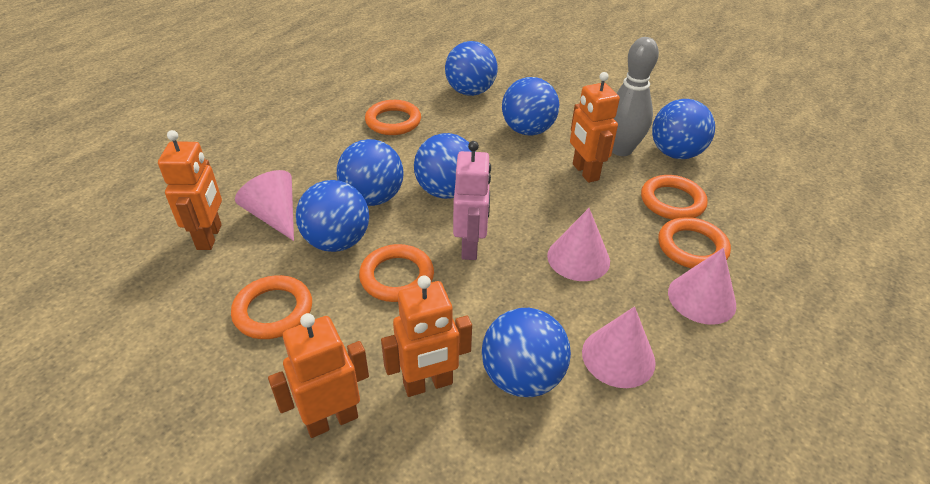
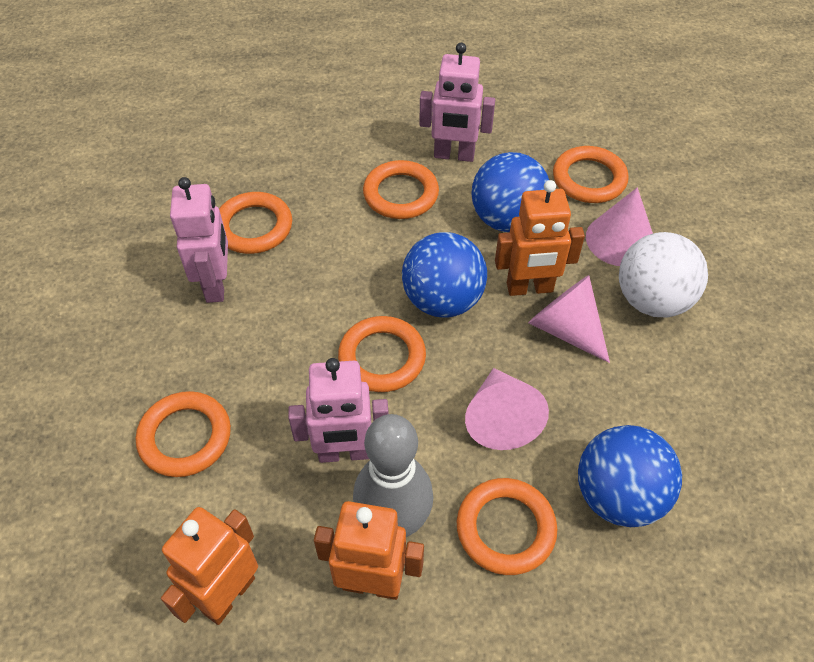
blue ball: 7 -> 3
orange ring: 5 -> 6
orange robot: 4 -> 3
pink cone: 4 -> 3
pink robot: 1 -> 3
white ball: 0 -> 1

